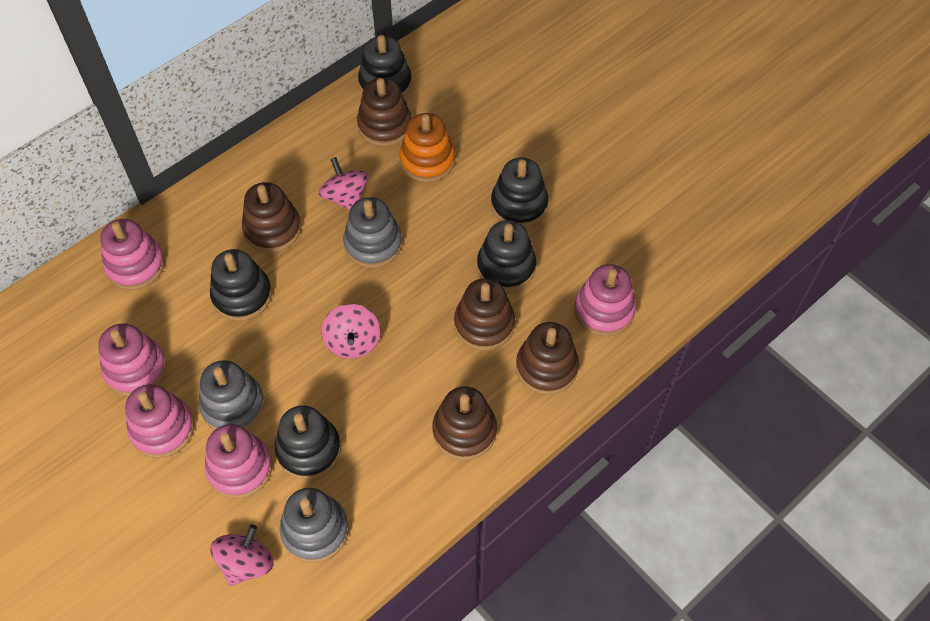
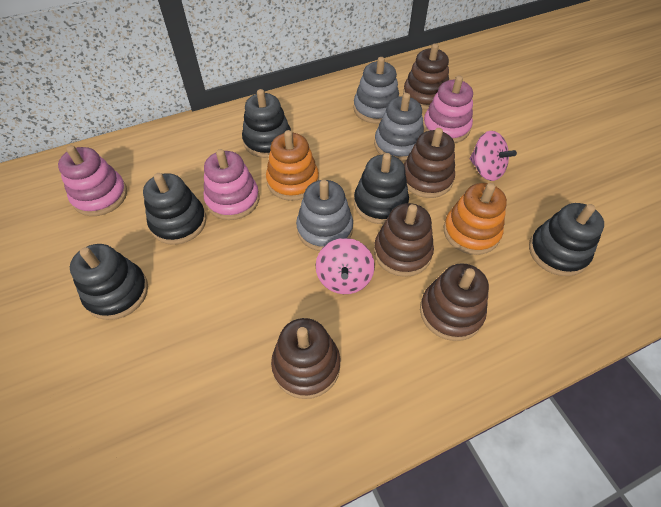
orange stacking toy: 1 -> 2
pink spinning top: 3 -> 2
pink stacking toy: 5 -> 3

